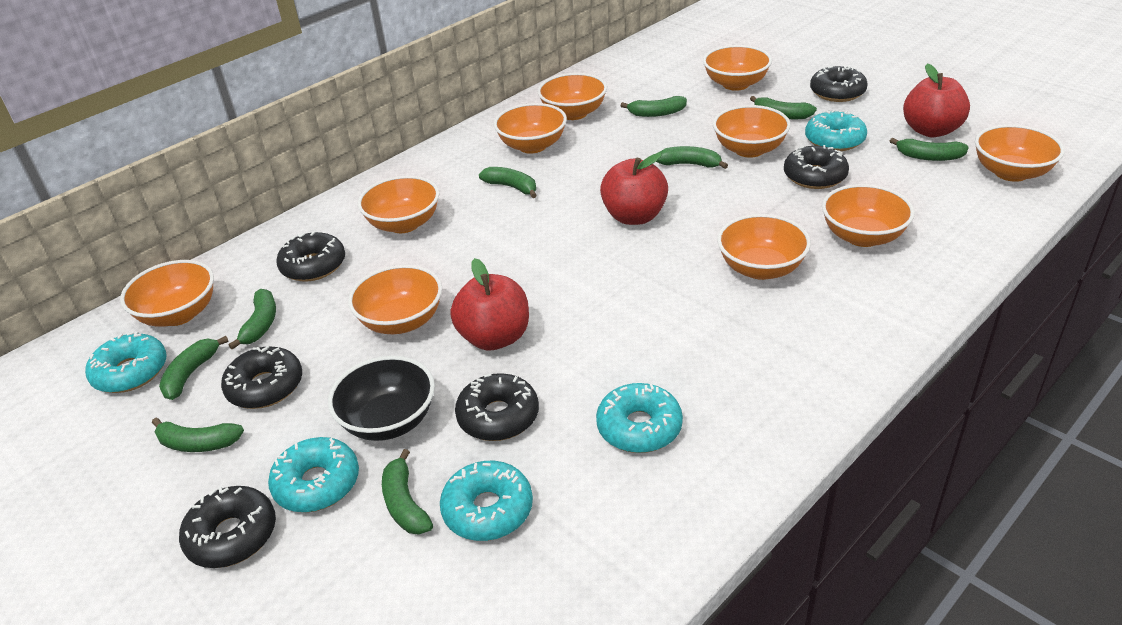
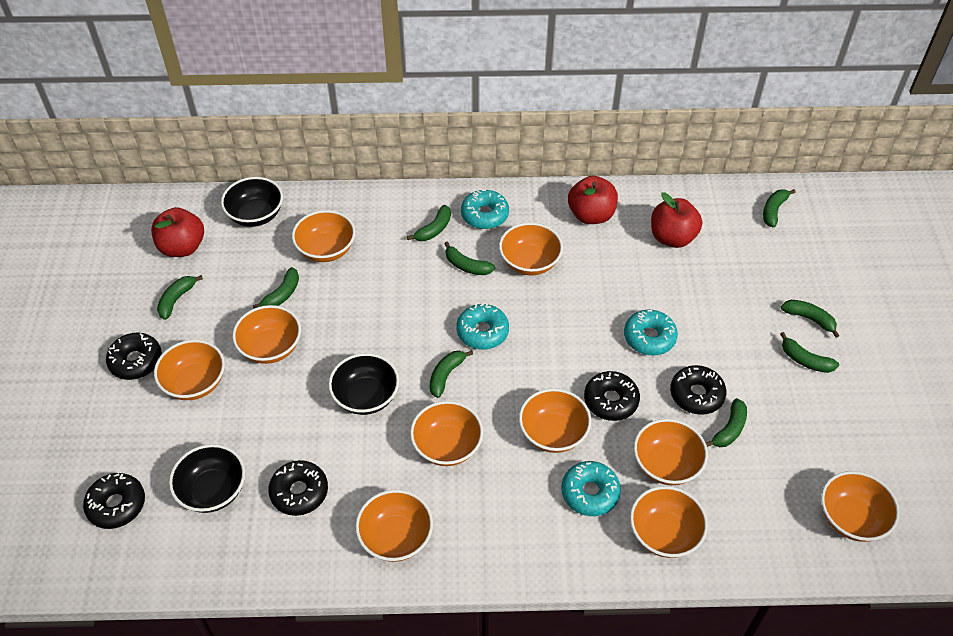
black bowl: 1 -> 3
black donut: 6 -> 5
turquoise donut: 5 -> 4

